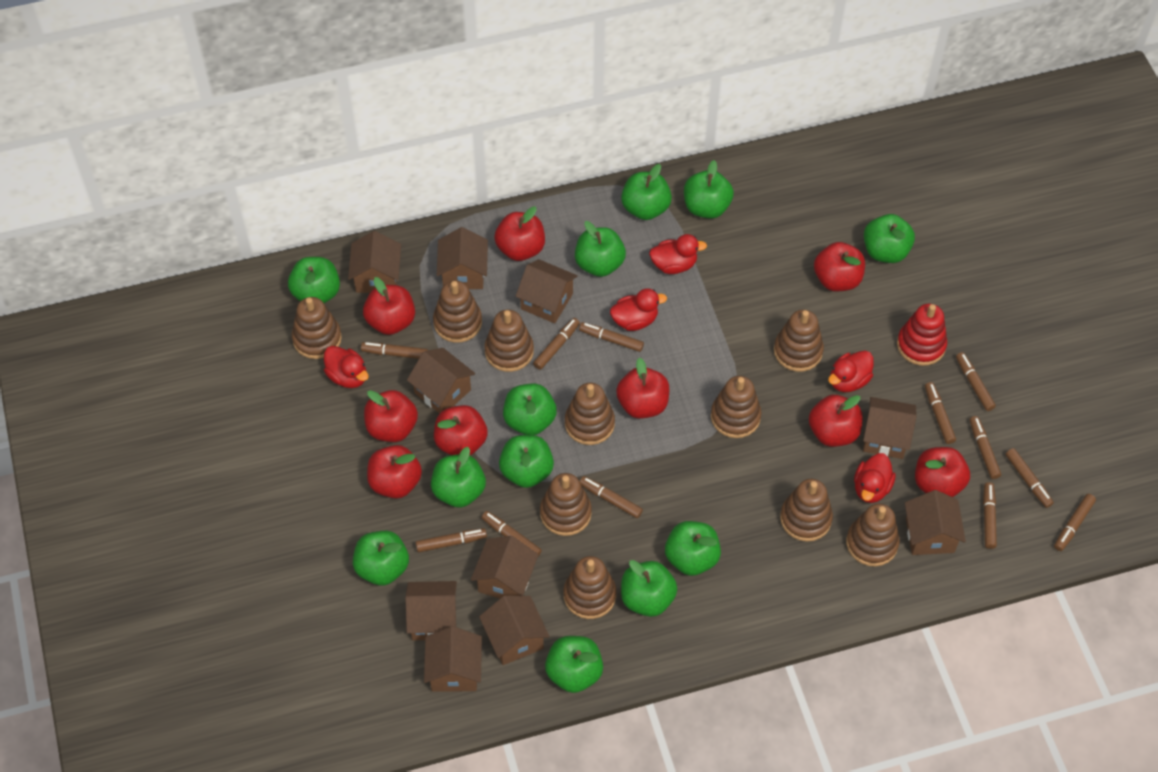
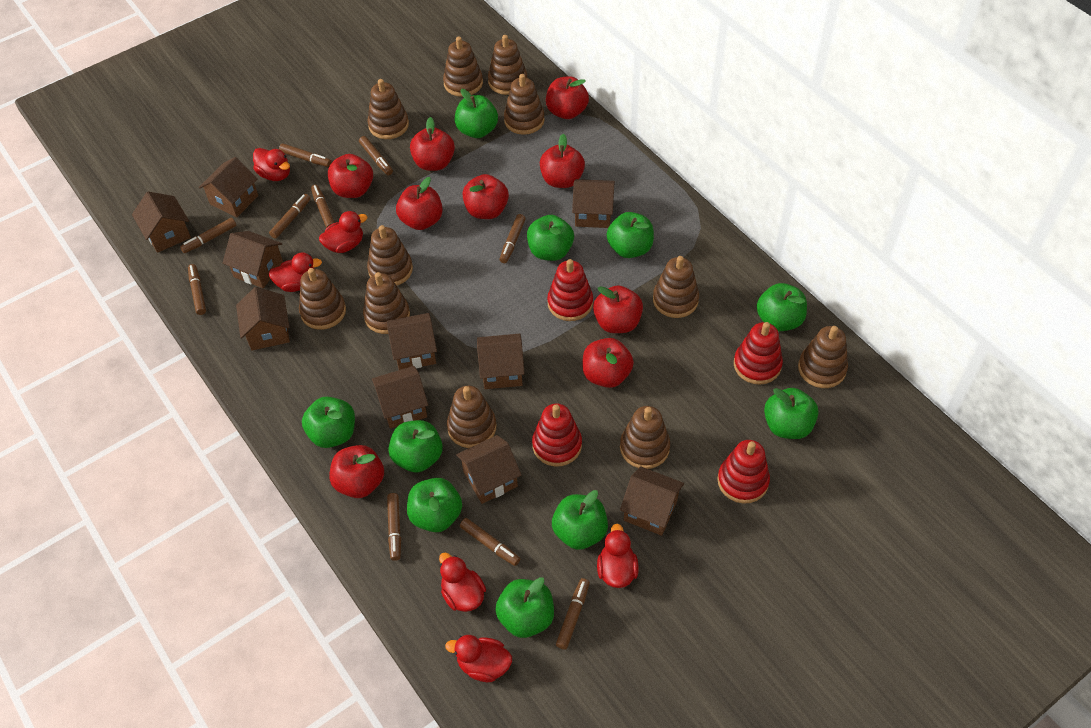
brown marker: 12 -> 10
brown stacking toy: 10 -> 11
green apple: 12 -> 10
red duck: 5 -> 6
red stacking toy: 1 -> 4

